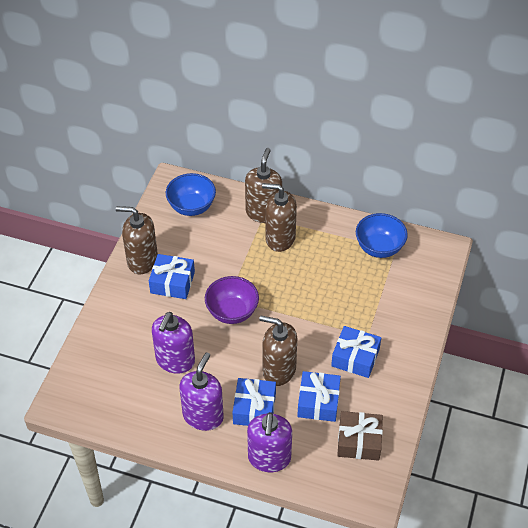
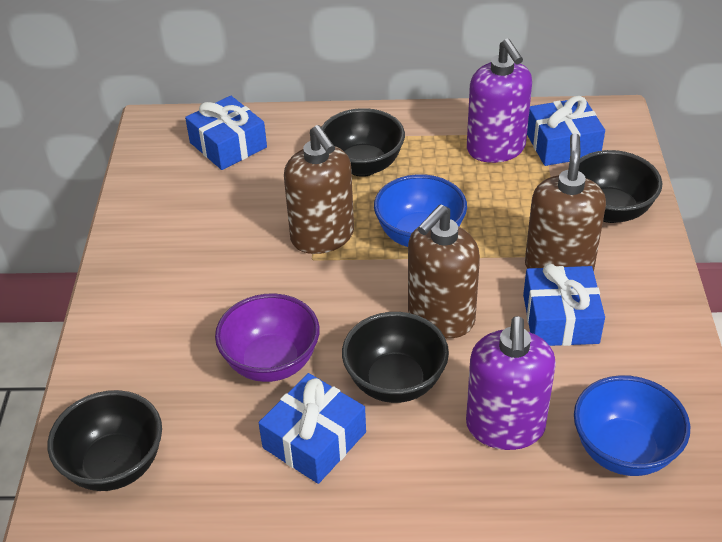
black bowl: 0 -> 4
brown gift: 1 -> 0
brown soap dispenser: 4 -> 3
purple soap dispenser: 3 -> 2

